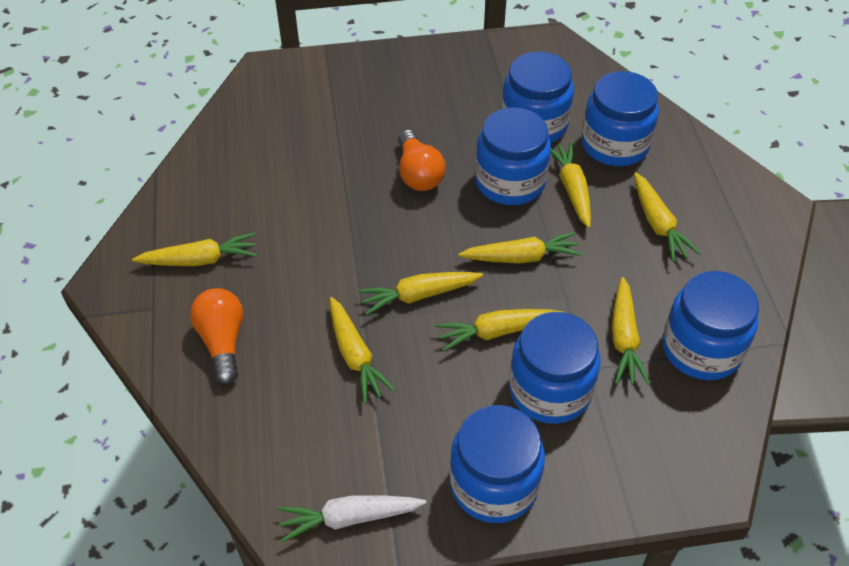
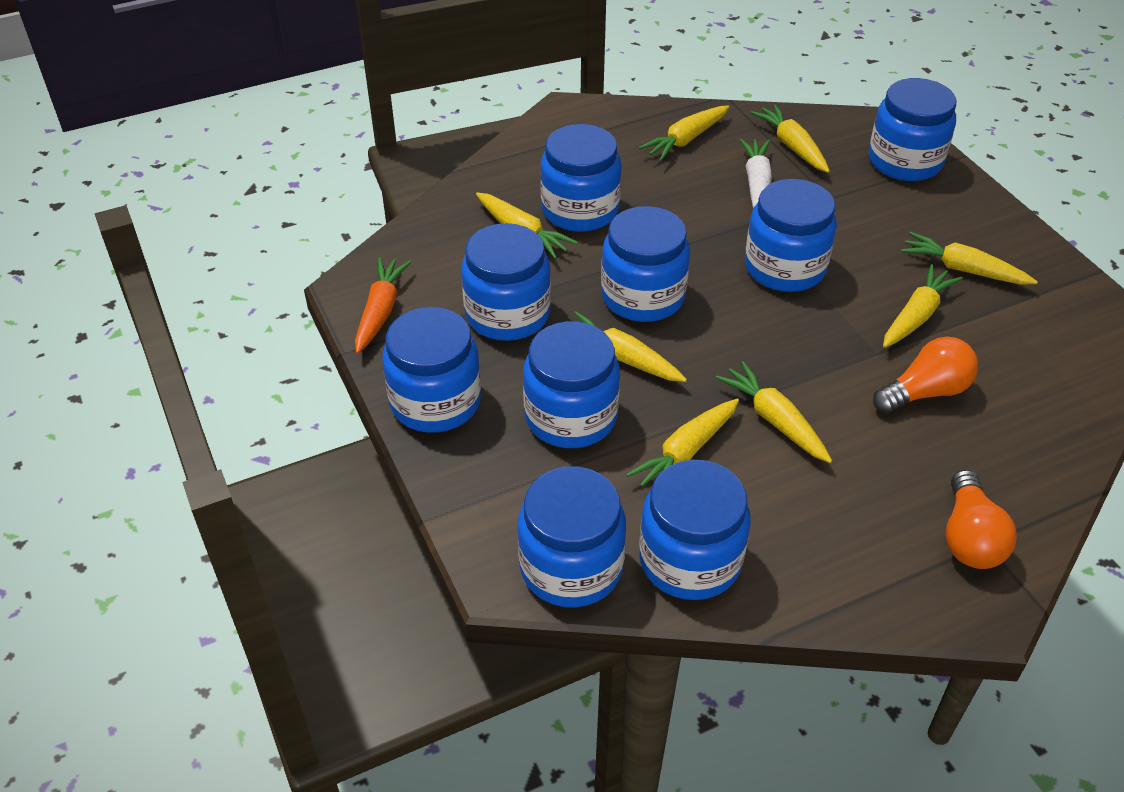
blue jar: 6 -> 9
orange carrot: 0 -> 1

